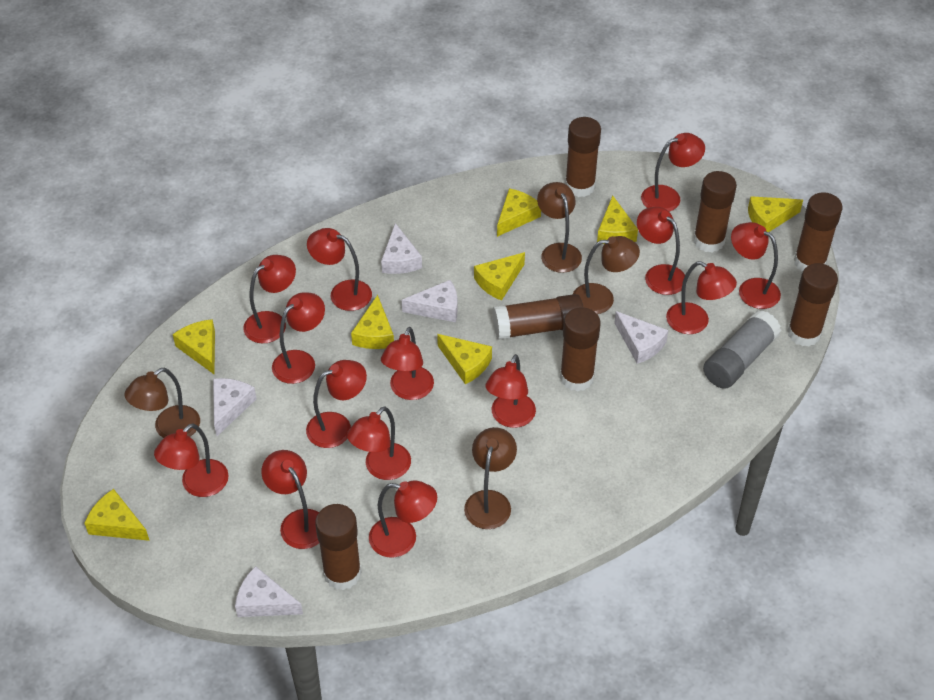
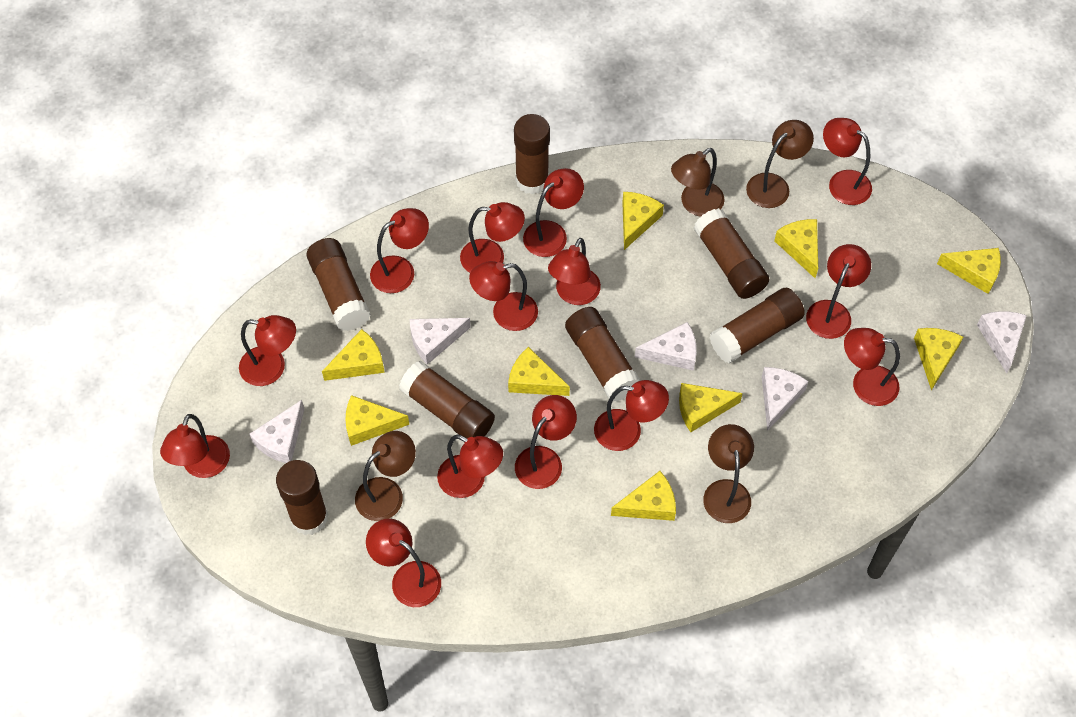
grey glue stick: 1 -> 0
yellow cheese: 8 -> 9

